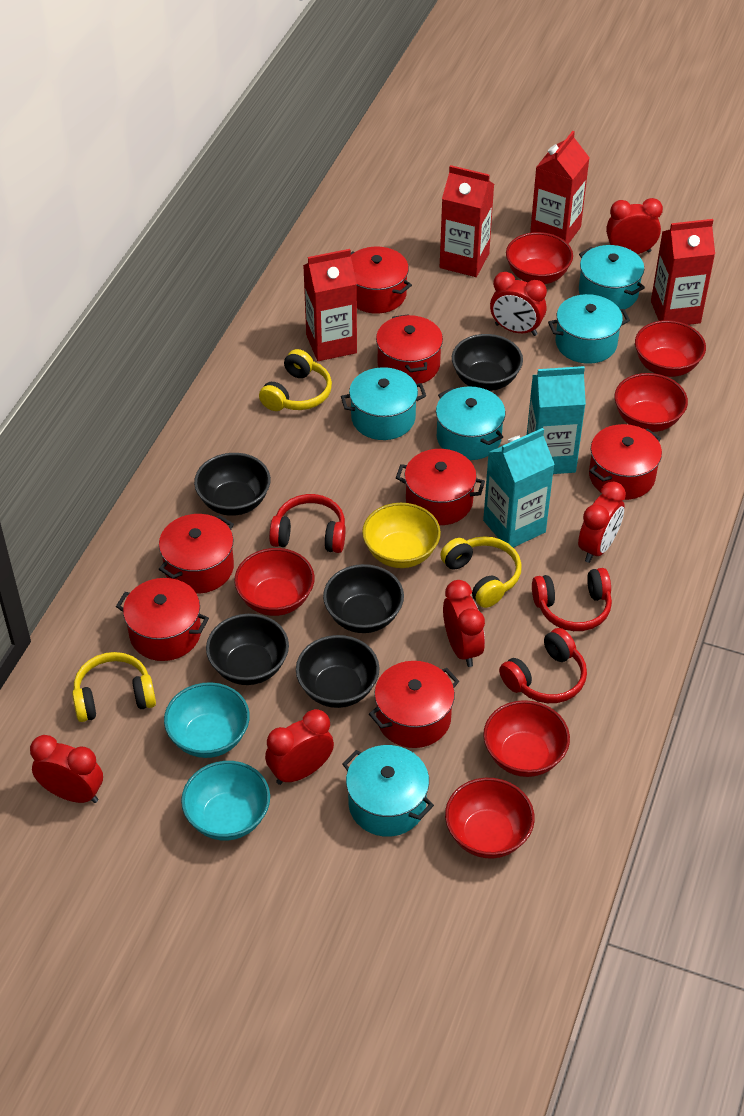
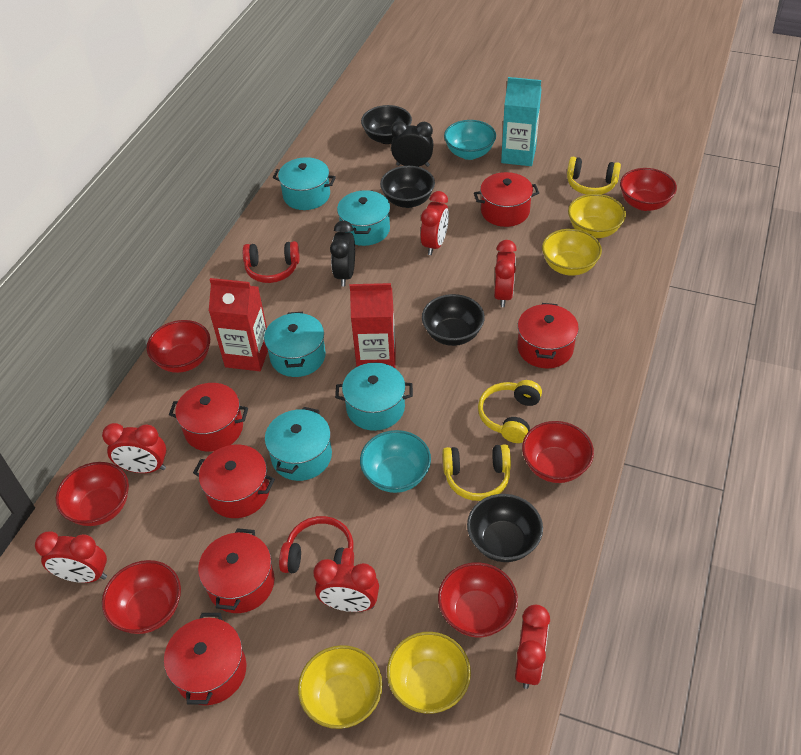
black bowl: 5 -> 4
black clock: 0 -> 2
red carton: 4 -> 2
red headphones: 3 -> 2
red pot: 7 -> 6
turquoise carton: 2 -> 1
yellow bowl: 1 -> 4

